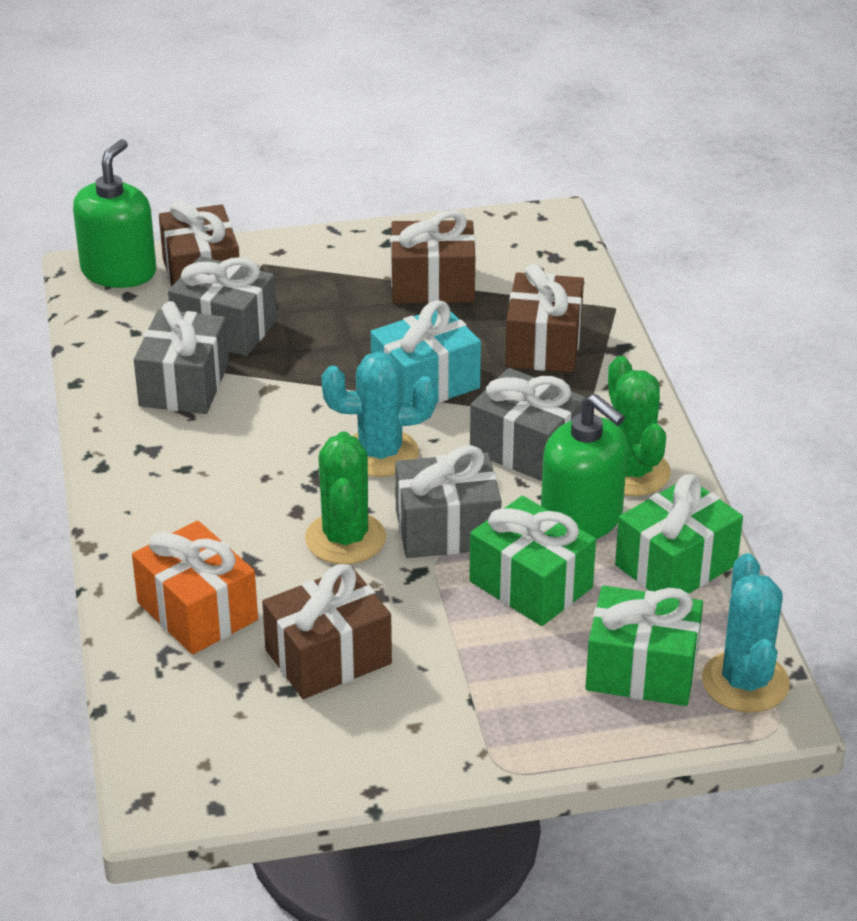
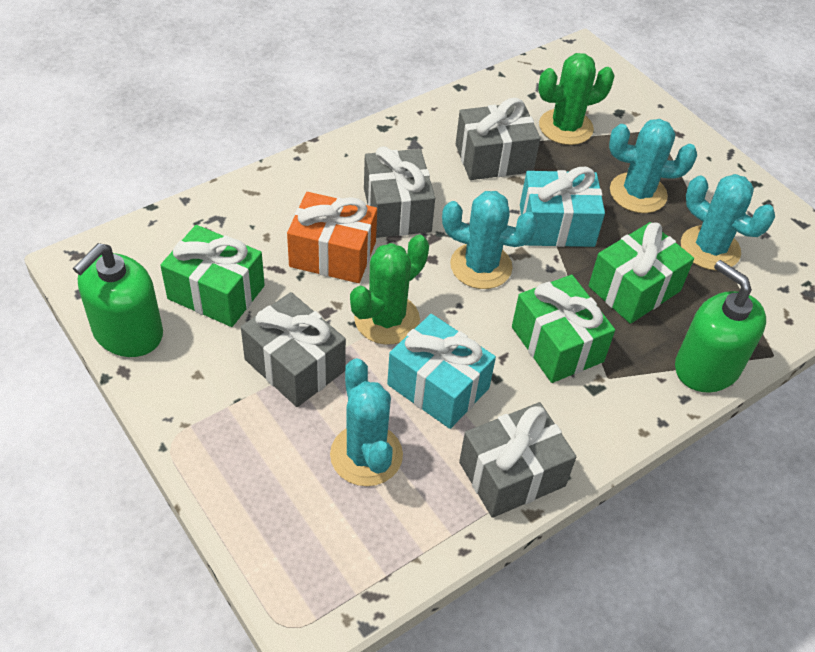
brown gift: 4 -> 0
turquoise cactus: 2 -> 4
turquoise gift: 1 -> 2

